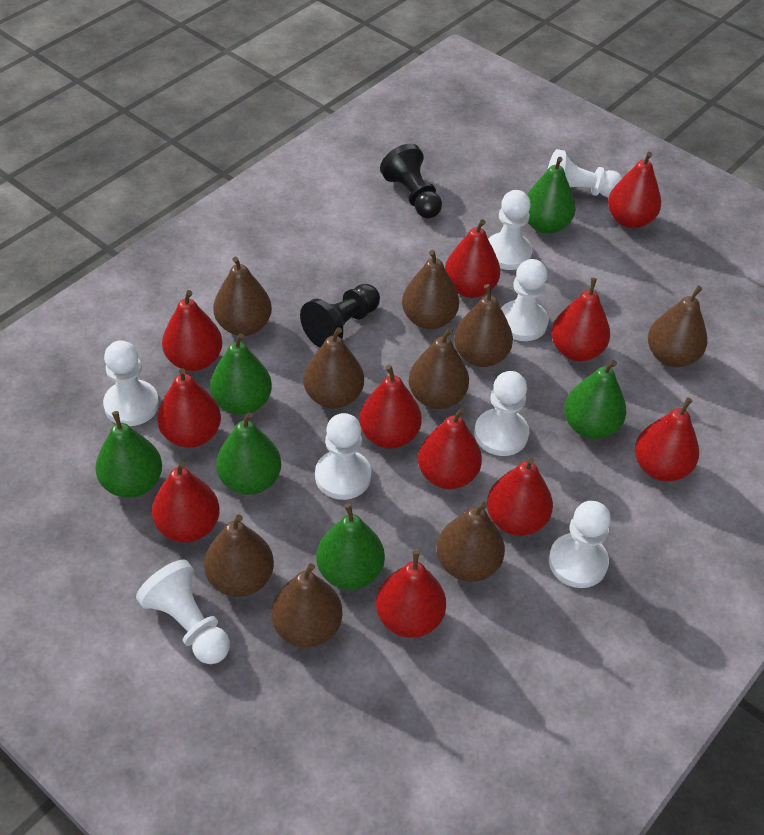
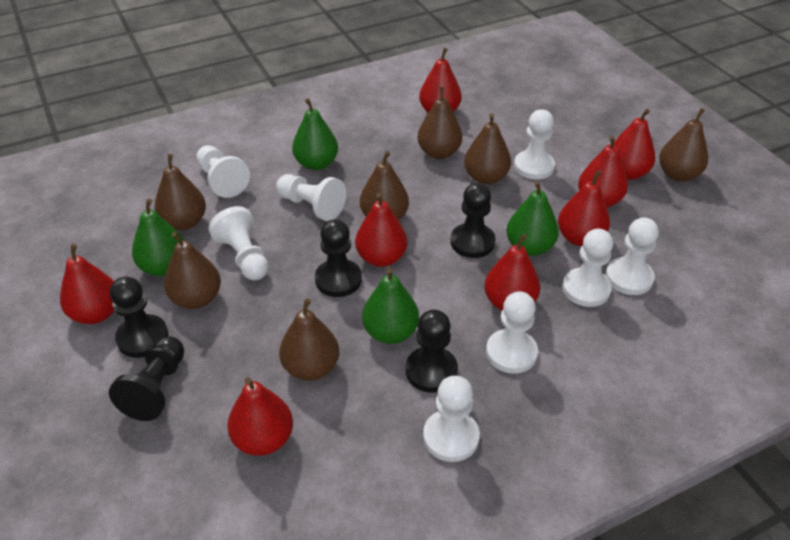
black pawn: 2 -> 5
brown pear: 9 -> 7
green pear: 6 -> 4
red pear: 11 -> 8

